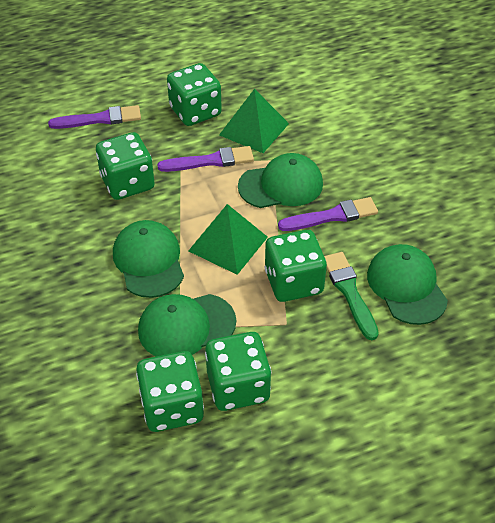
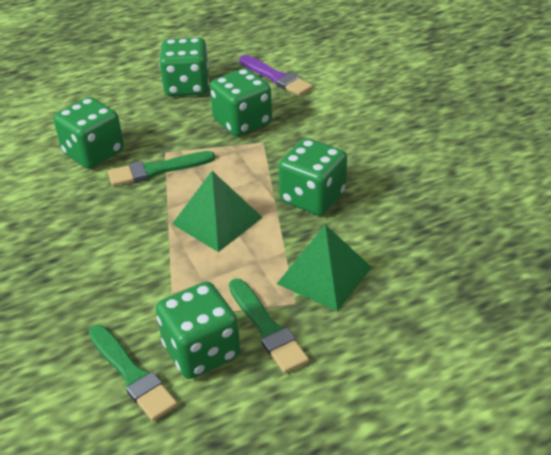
green brush: 1 -> 3
green cap: 4 -> 0
purple brush: 3 -> 1

